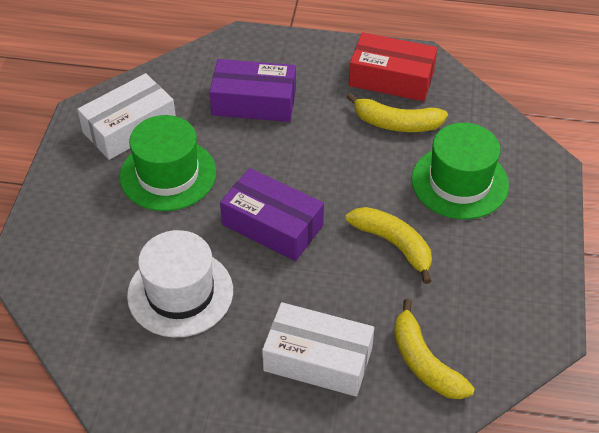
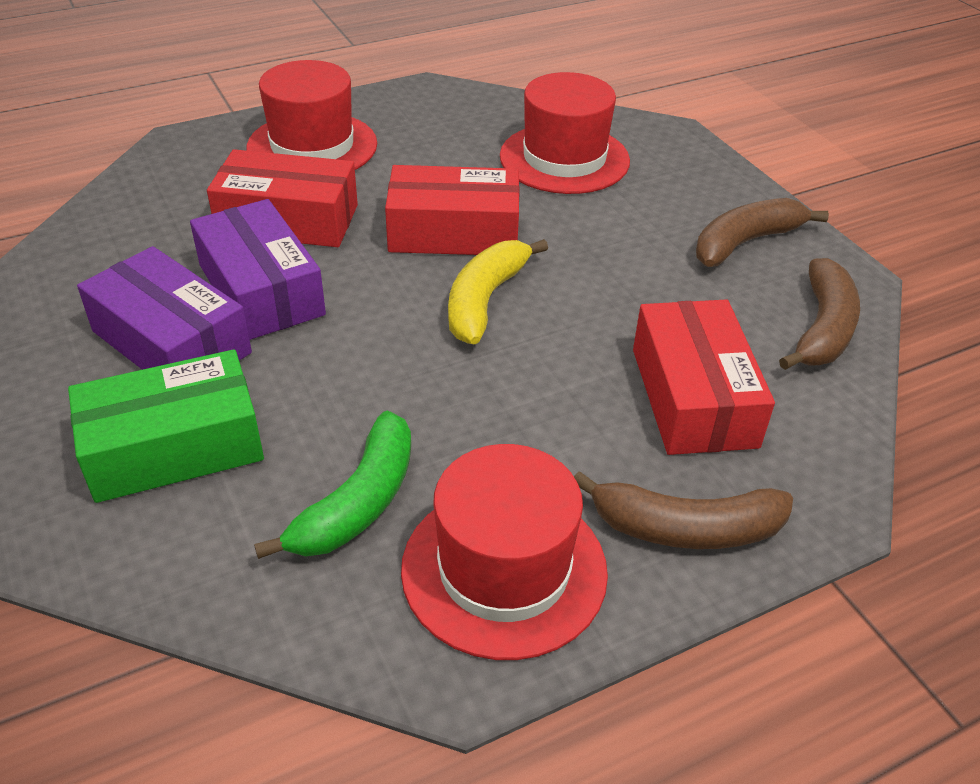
brown banana: 0 -> 3
green banana: 0 -> 1
green box: 0 -> 1
green hat: 2 -> 0
red box: 1 -> 3
red hat: 0 -> 3
white box: 2 -> 0
white hat: 1 -> 0
yellow banana: 3 -> 1

